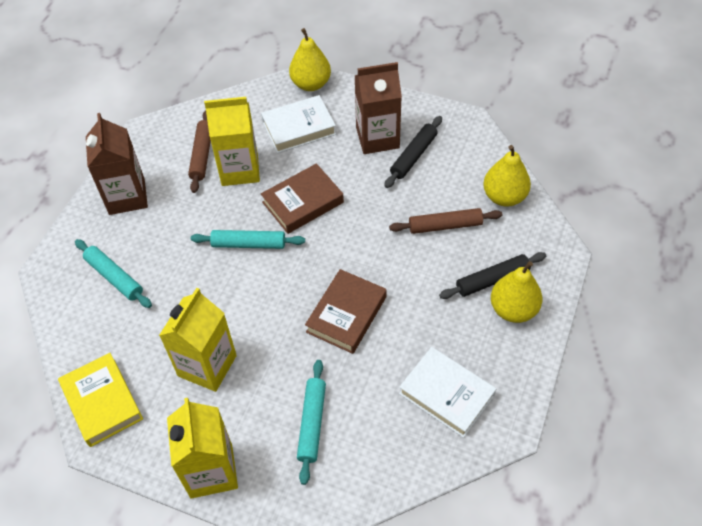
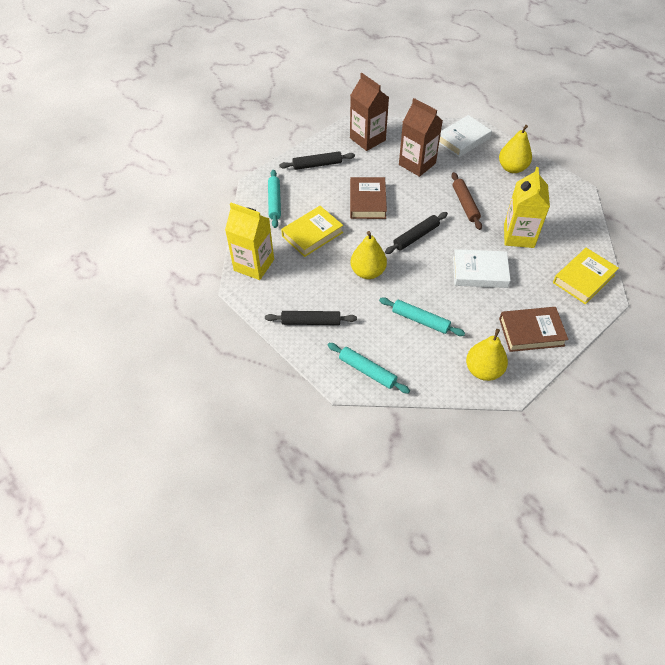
black rolling pin: 2 -> 3
brown rolling pin: 2 -> 1
yellow book: 1 -> 2
yellow carton: 3 -> 2

